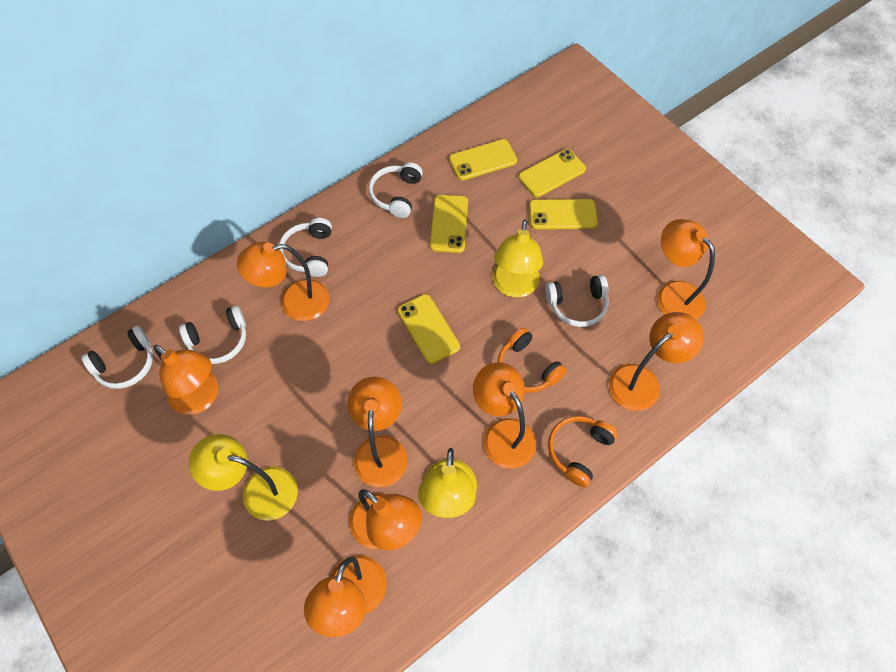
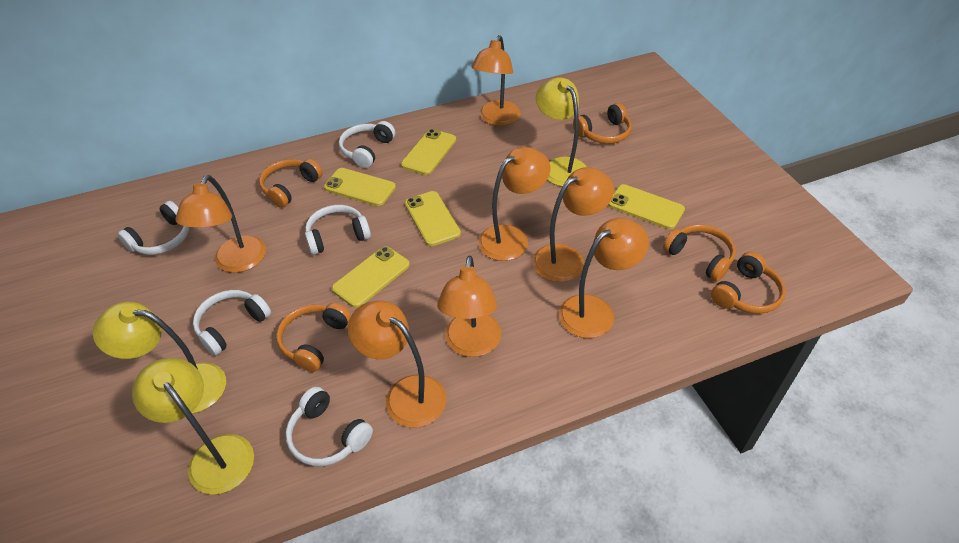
orange headphones: 2 -> 5
orange lamp: 8 -> 7

